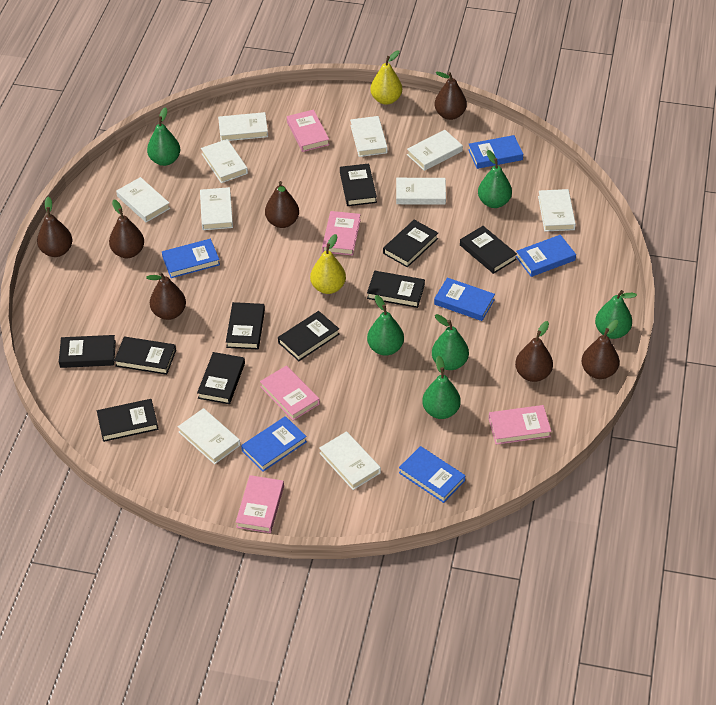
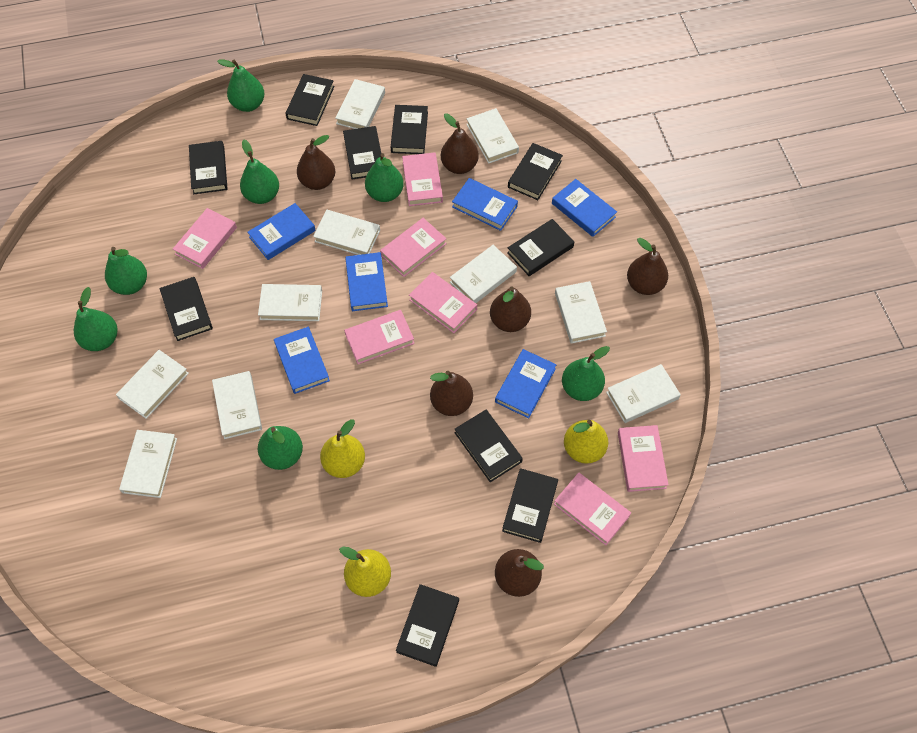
brown pear: 7 -> 6
green pear: 6 -> 7
pink book: 5 -> 7
yellow pear: 2 -> 3

